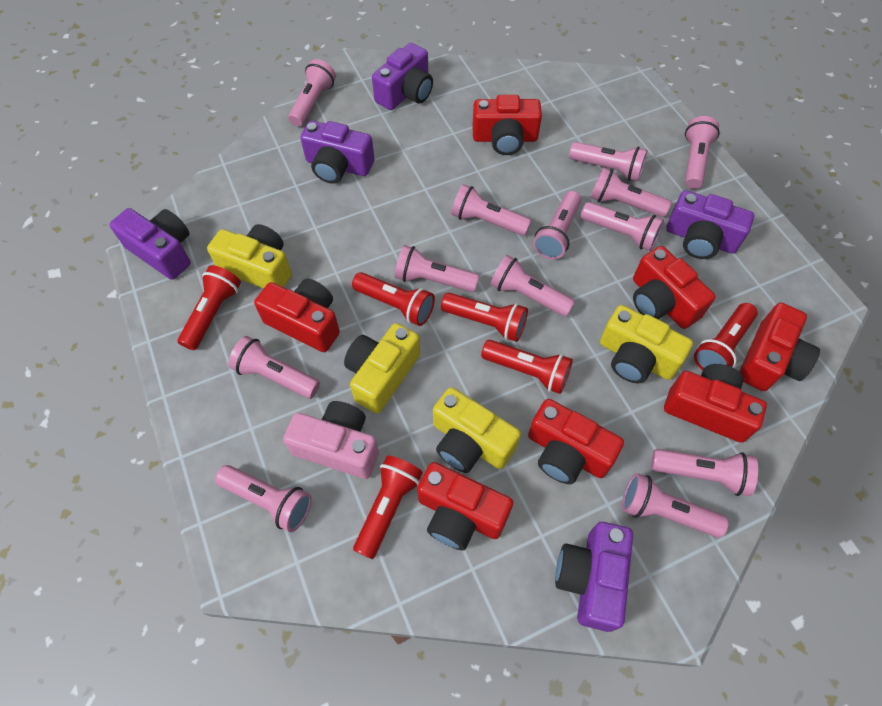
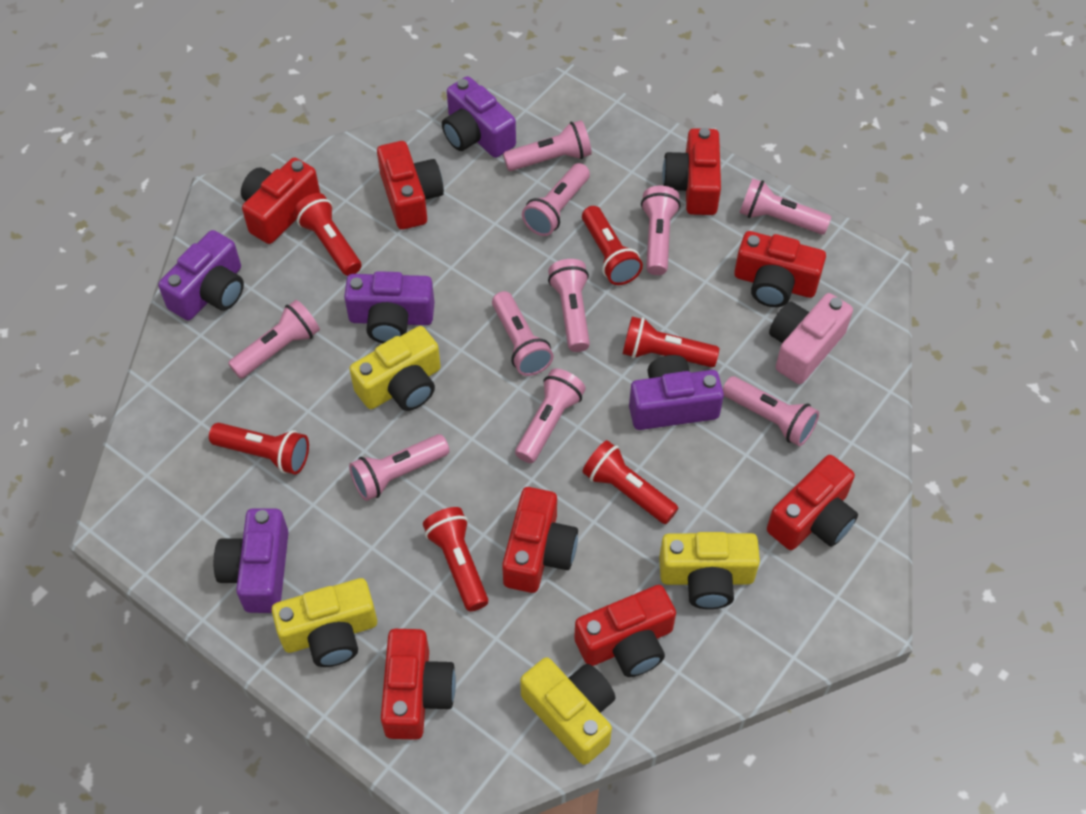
pink flashlight: 13 -> 10
red camera: 7 -> 8

